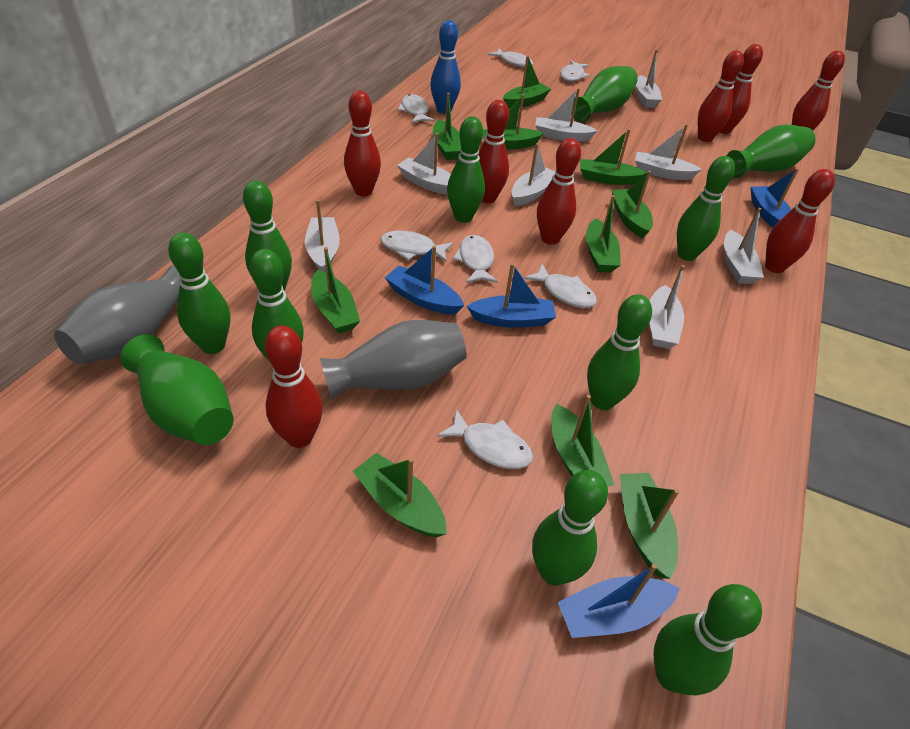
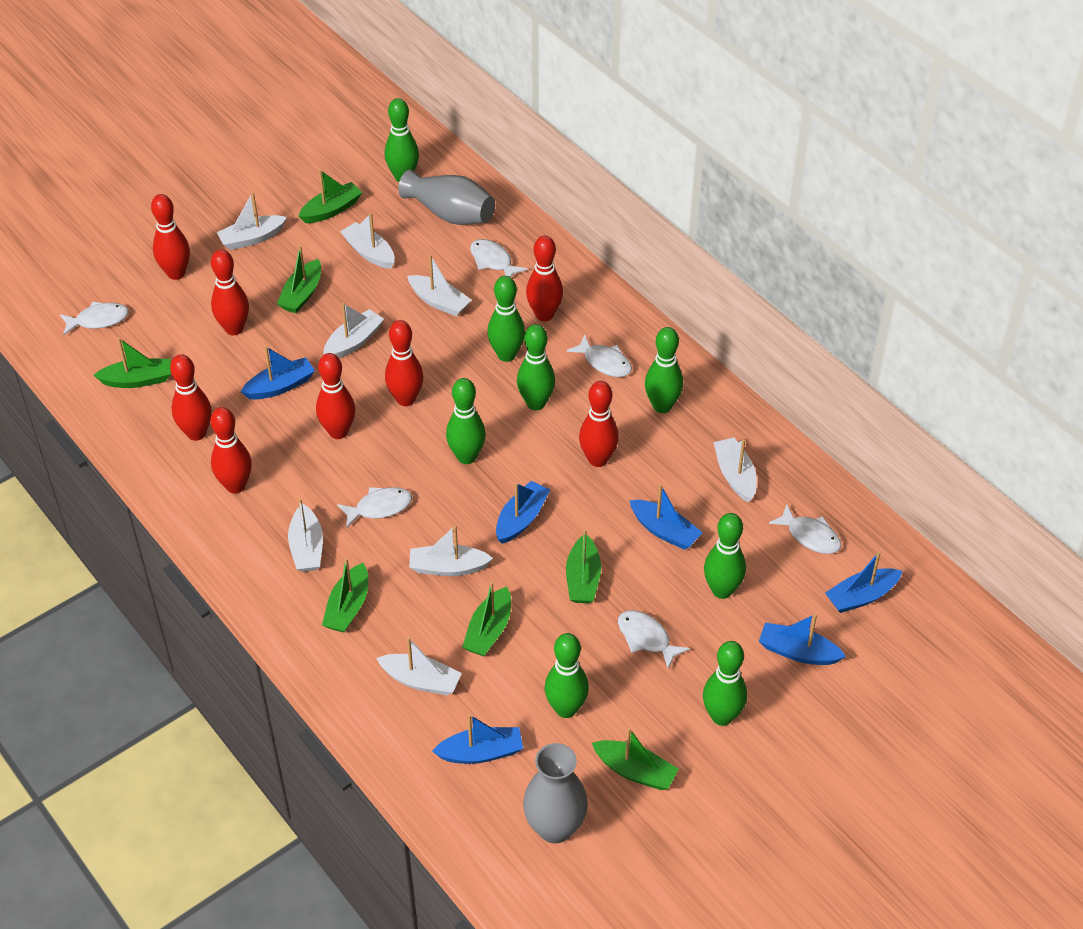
blue boat: 4 -> 6
blue bowling pin: 1 -> 0
green boat: 10 -> 7
green vase: 3 -> 0
white fish: 7 -> 6

